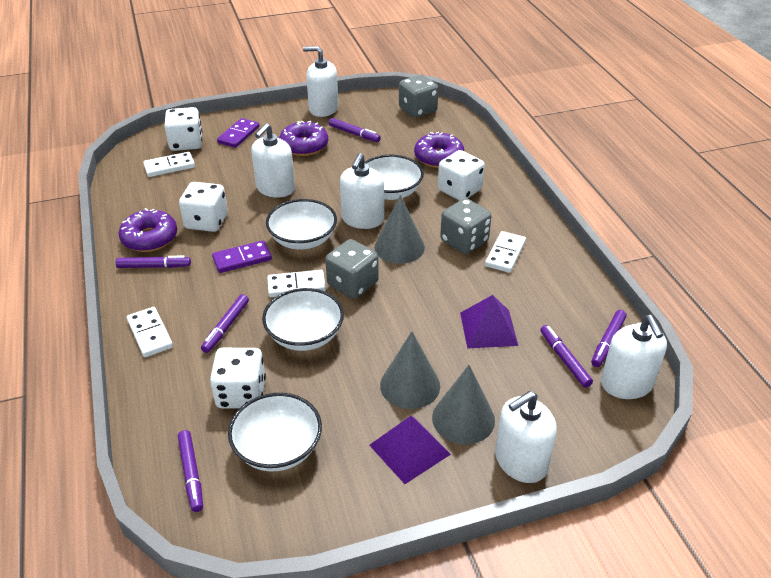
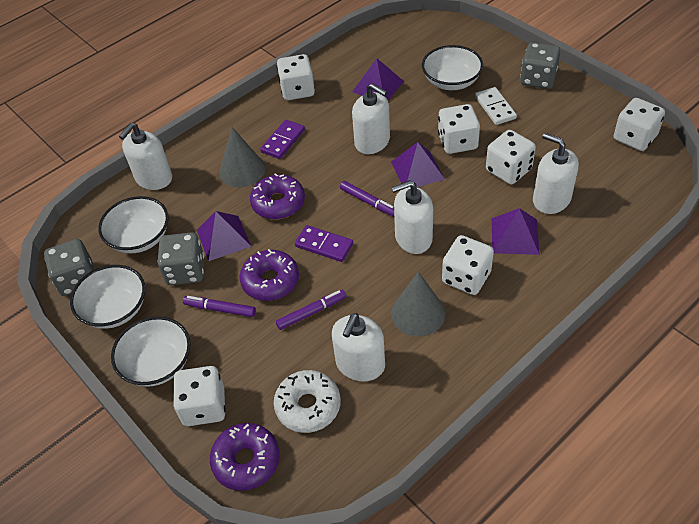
grey cone: 3 -> 2
purple marker: 6 -> 3
purple pyramid: 2 -> 4
white dice: 4 -> 6
white domino: 4 -> 1
white donut: 0 -> 1

